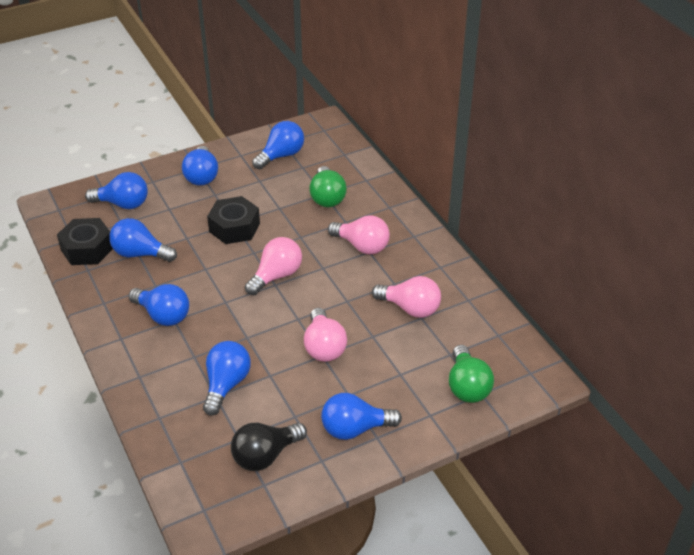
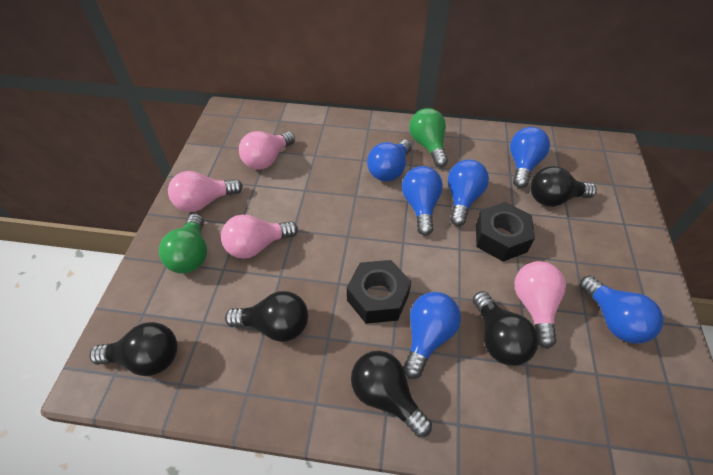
black light bulb: 1 -> 5
blue light bulb: 7 -> 6

